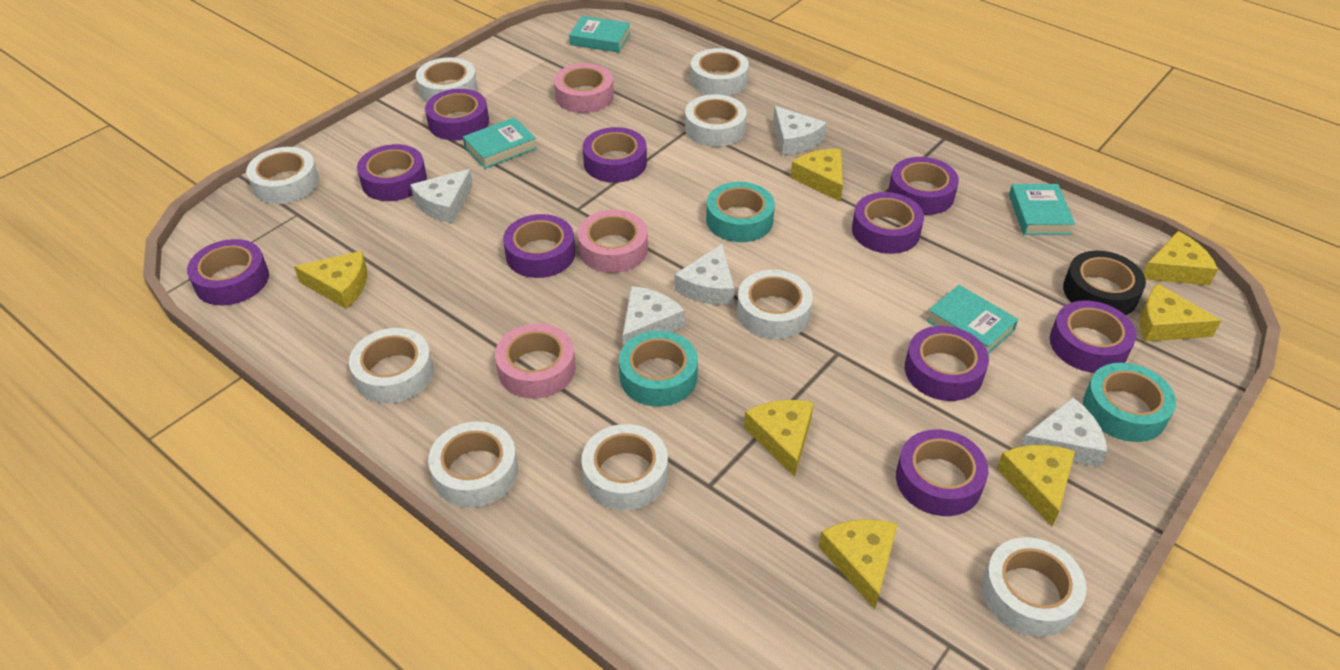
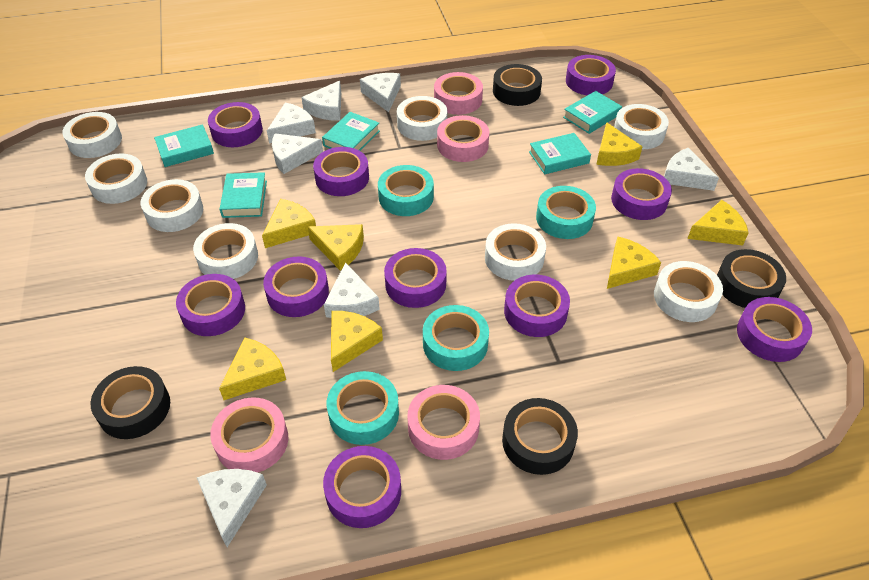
black tape: 1 -> 4
pink tape: 3 -> 4
turquoise book: 4 -> 5
turquoise tape: 3 -> 4
white cheese: 5 -> 7
white tape: 9 -> 8

